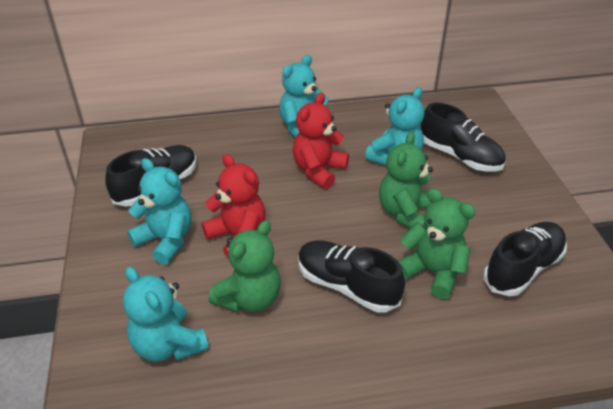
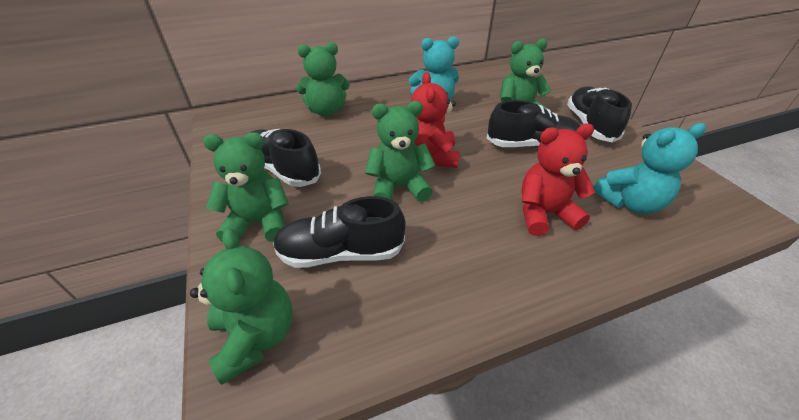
green teddy bear: 3 -> 5
turquoise teddy bear: 4 -> 2

